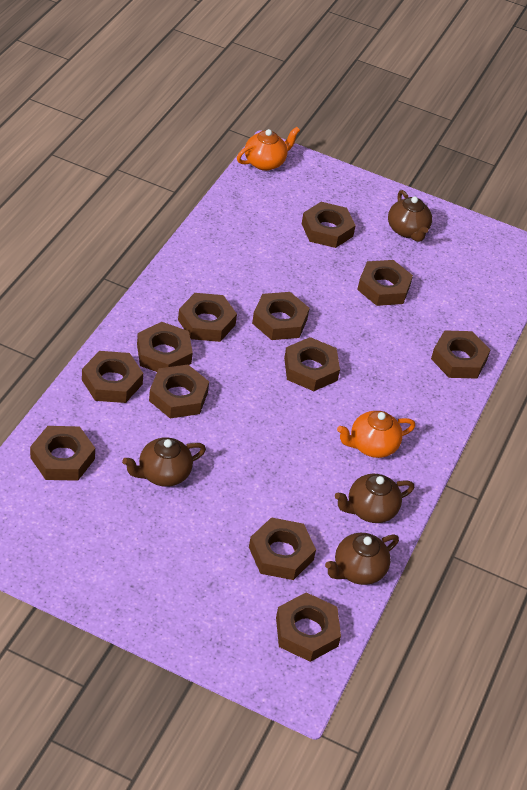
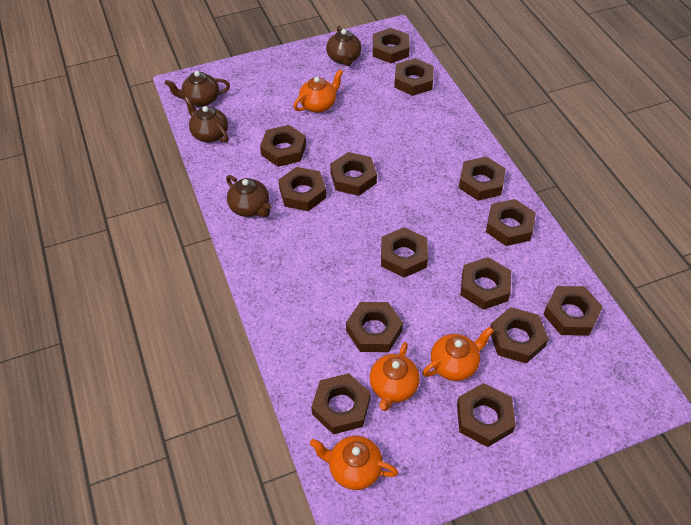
brown nut: 12 -> 14
orange teapot: 2 -> 4

